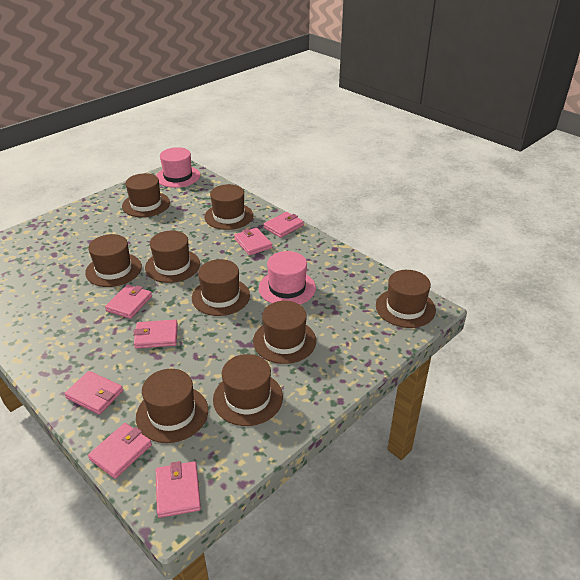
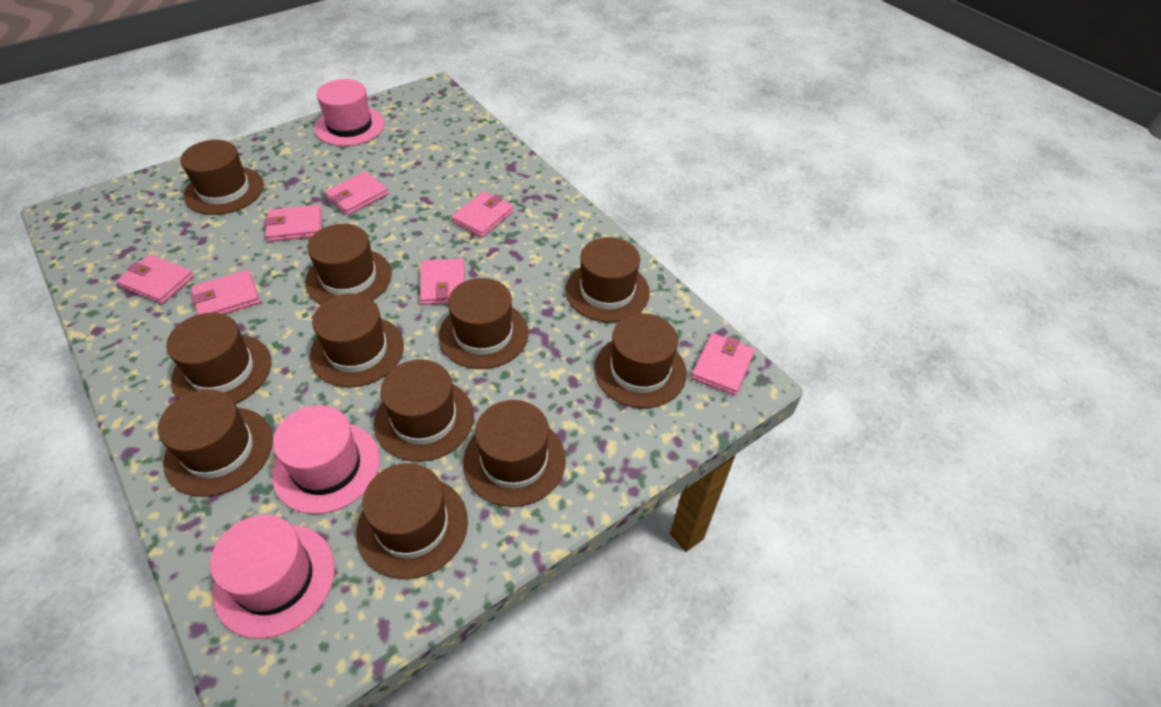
brown hat: 9 -> 11
pink hat: 2 -> 3

